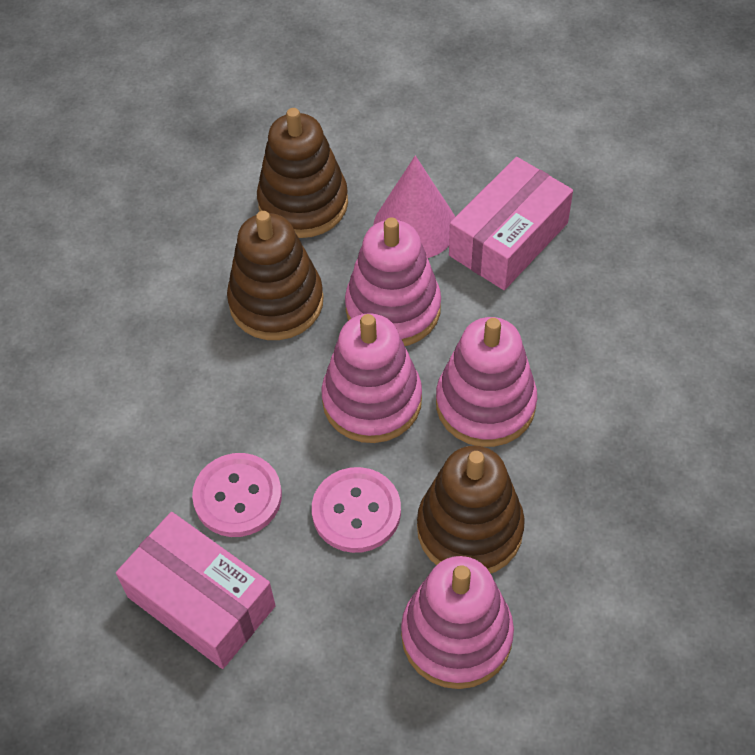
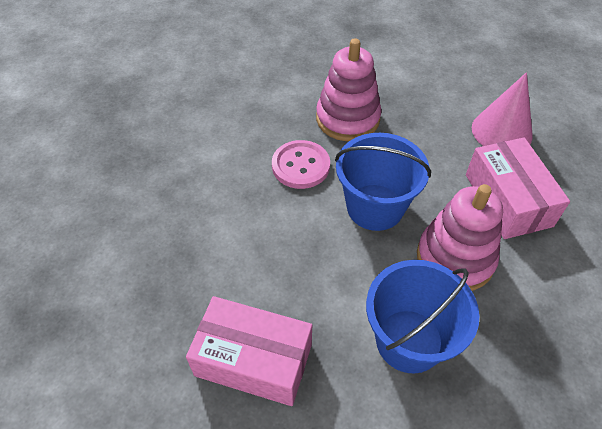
blue bucket: 0 -> 2
brown stacking toy: 3 -> 0
pink button: 2 -> 1
pink stacking toy: 4 -> 2

